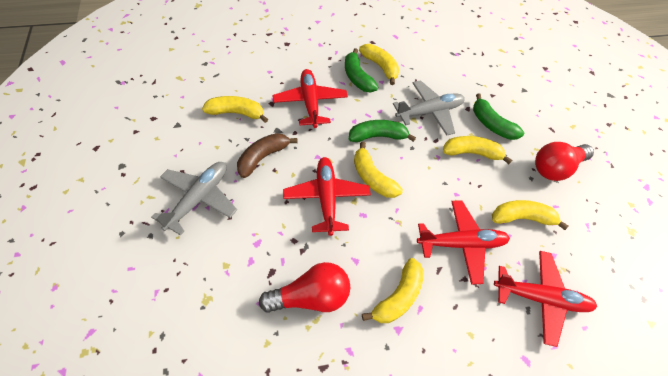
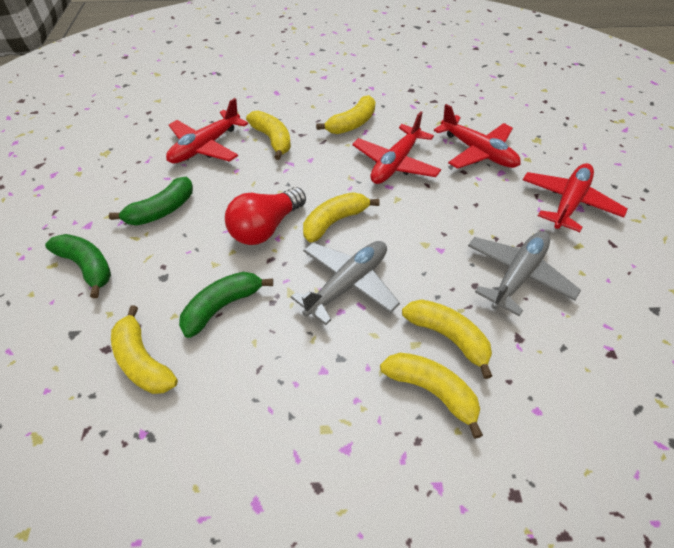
brown banana: 1 -> 0
red light bulb: 2 -> 1

